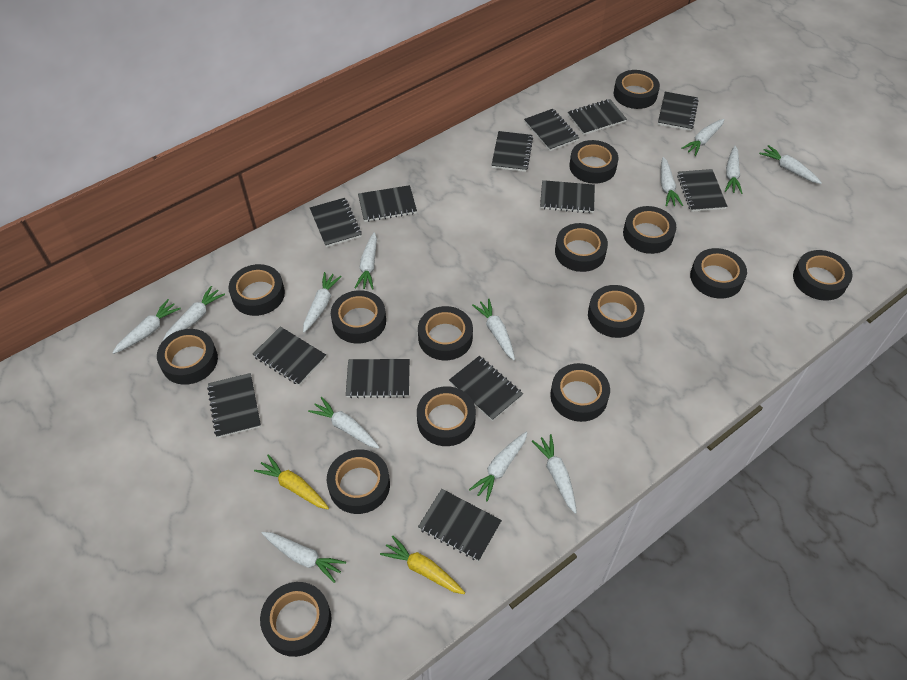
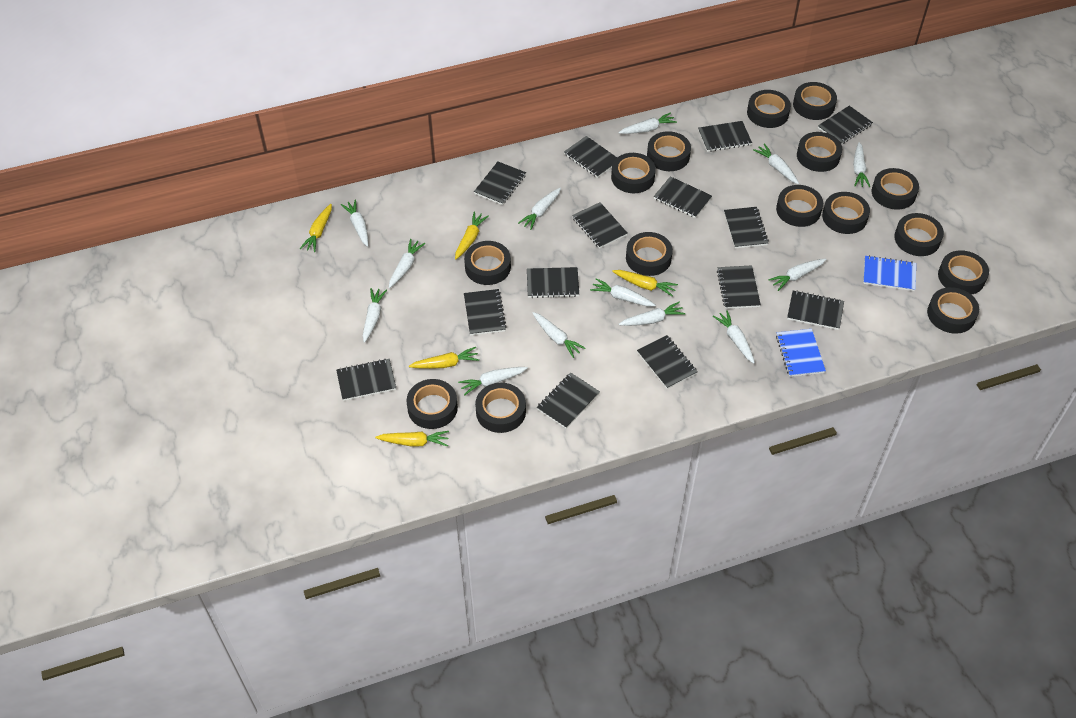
black notebook: 13 -> 14
blue notebook: 0 -> 2
yellow carrot: 2 -> 5

